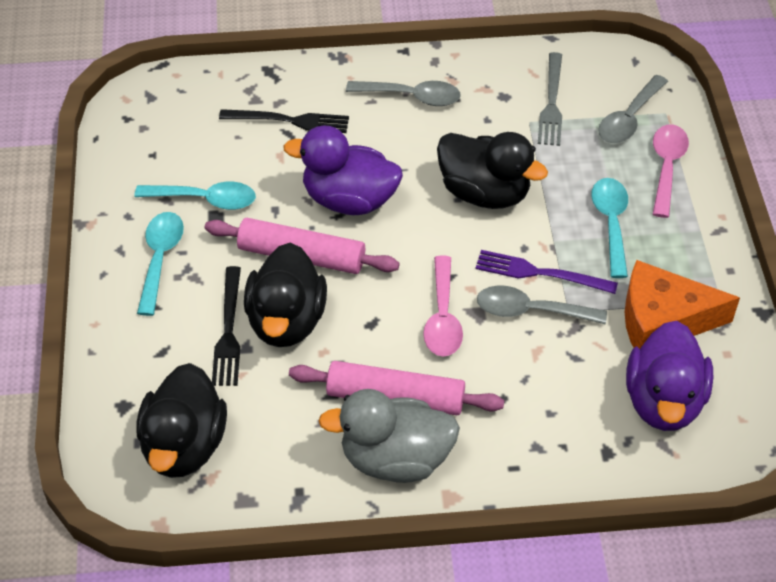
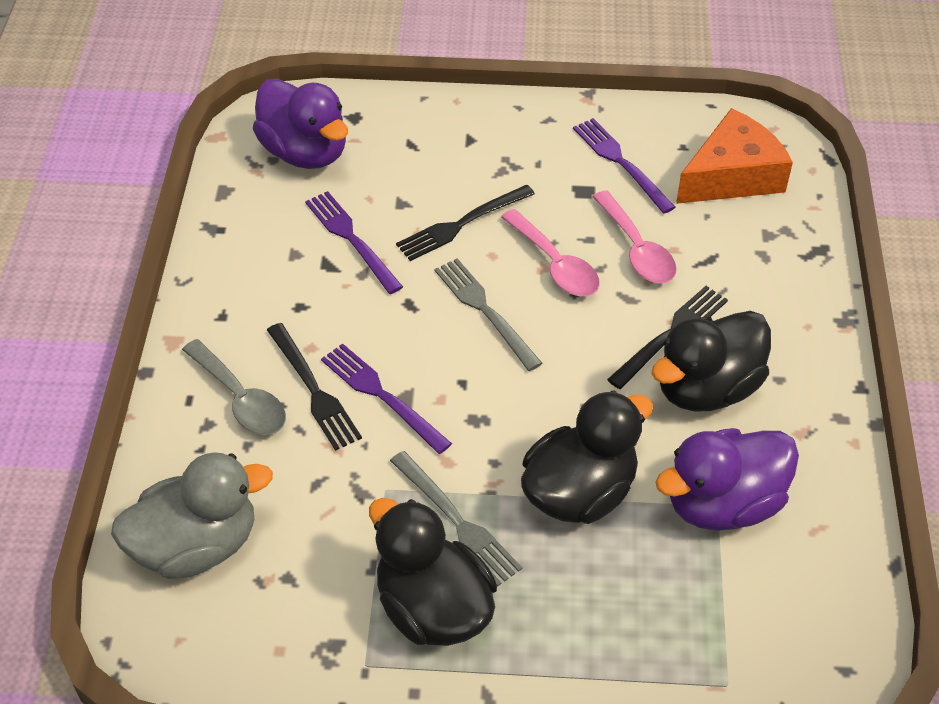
black fork: 2 -> 3
grey fork: 1 -> 2
grey spoon: 3 -> 1
pink rolling pin: 2 -> 0
purple fork: 1 -> 3
turquoise spoon: 3 -> 0

